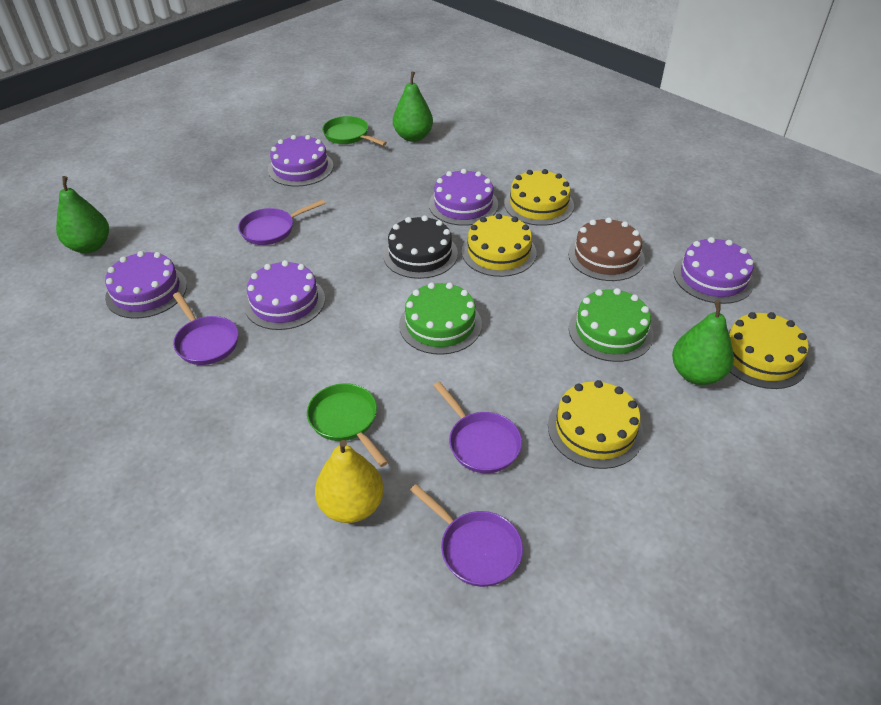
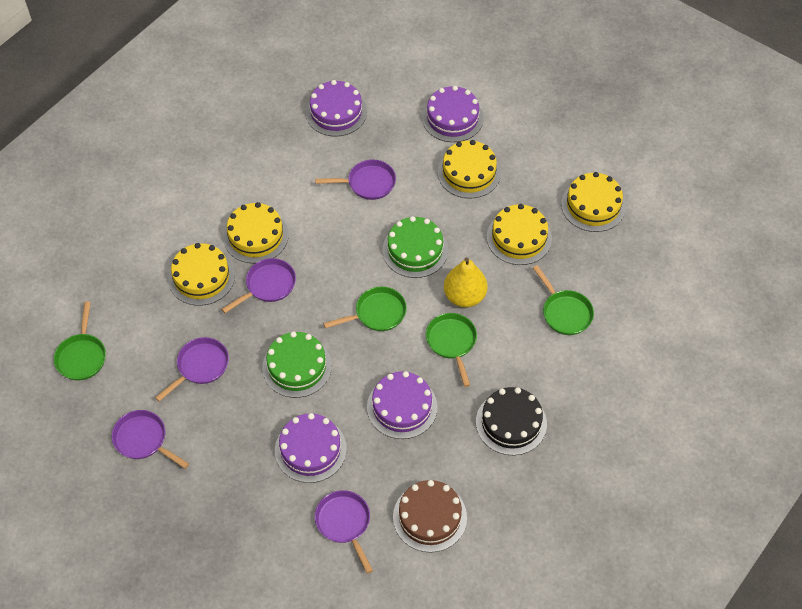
green pan: 2 -> 4
green pear: 3 -> 0
purple cake: 5 -> 4
purple pan: 4 -> 5
yellow cake: 4 -> 5

